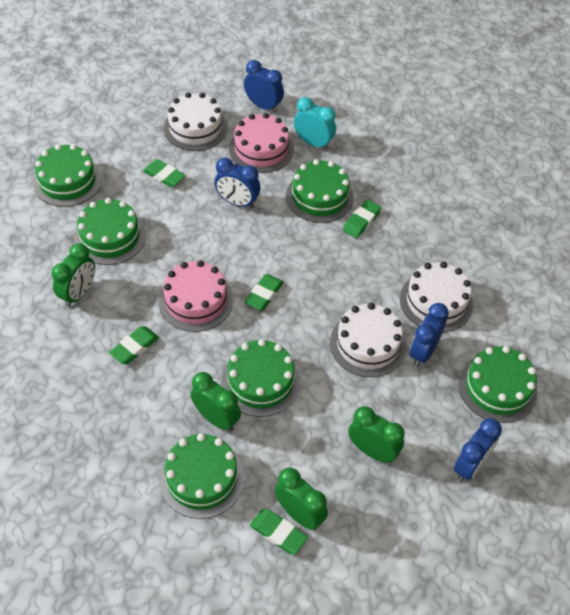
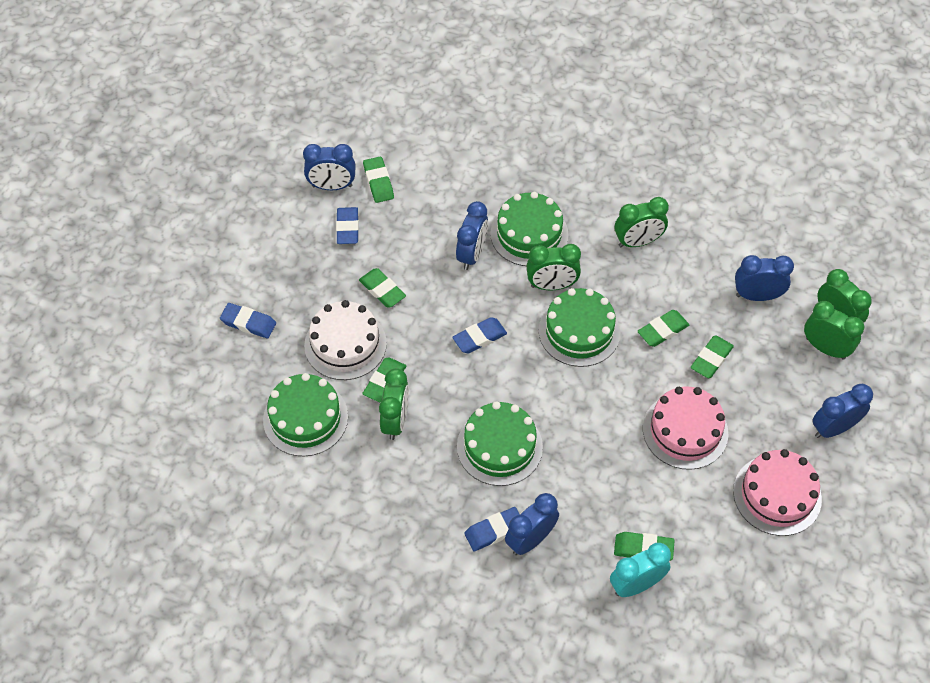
blue clock: 4 -> 5
blue eraser: 0 -> 4
green cake: 6 -> 4
green clock: 4 -> 5
green eraser: 5 -> 6
white cake: 3 -> 1

